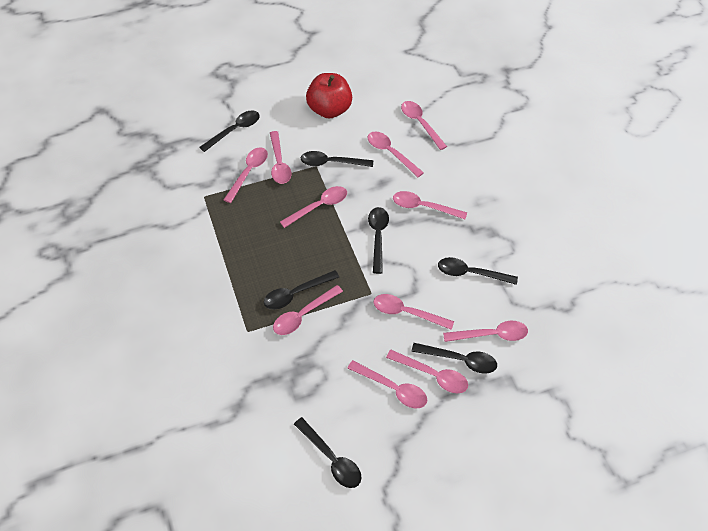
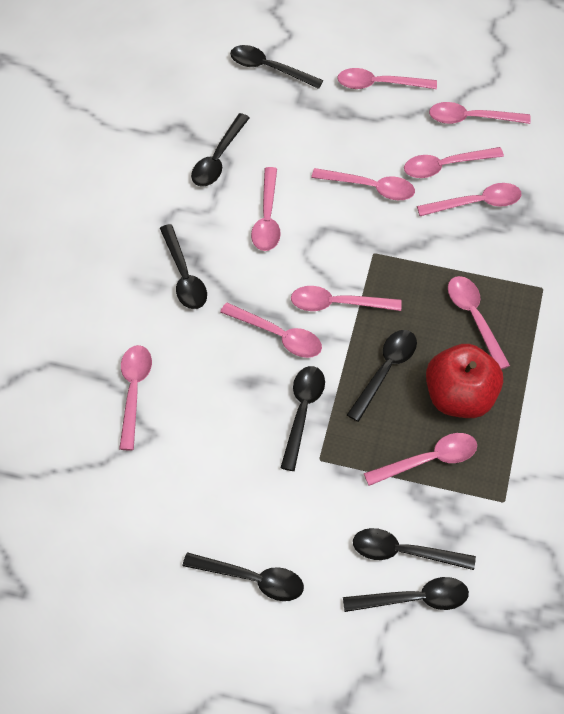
black spoon: 7 -> 8

